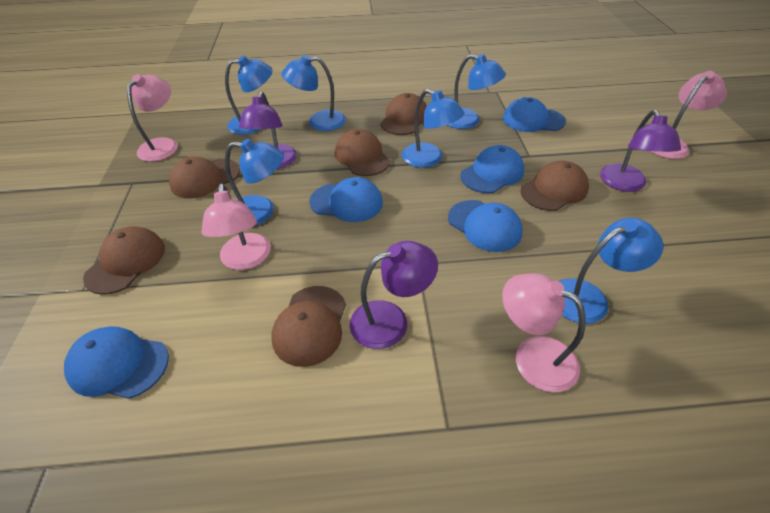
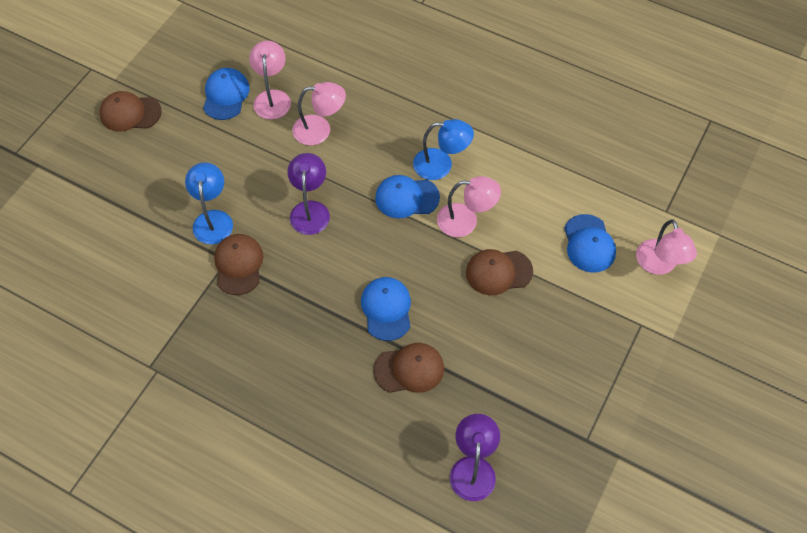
blue cap: 5 -> 4
blue lamp: 6 -> 2
brown cap: 6 -> 4
purple lamp: 3 -> 2

